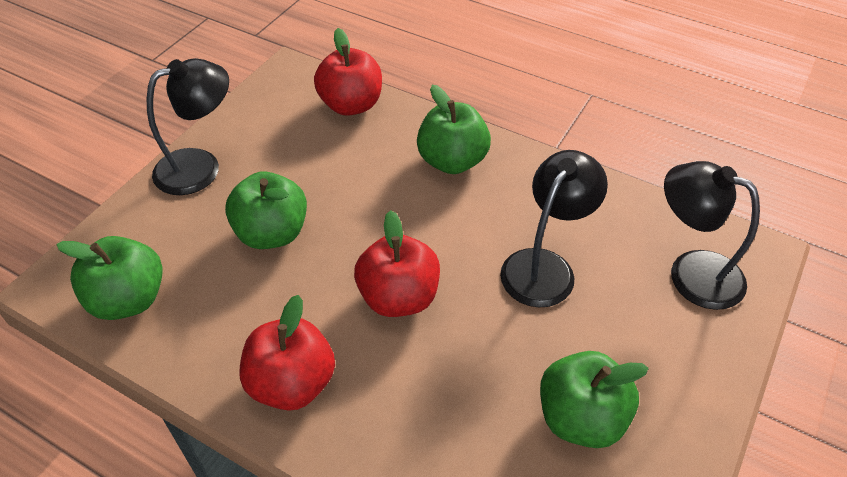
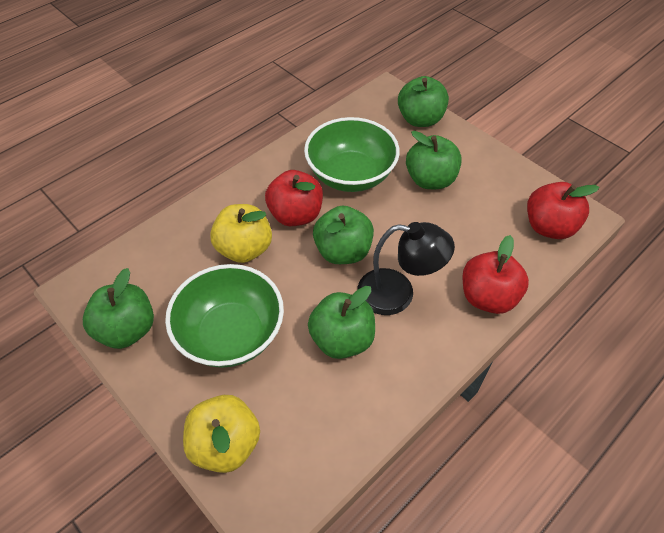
black lamp: 3 -> 1
green apple: 4 -> 5
green bowl: 0 -> 2
yellow apple: 0 -> 2

